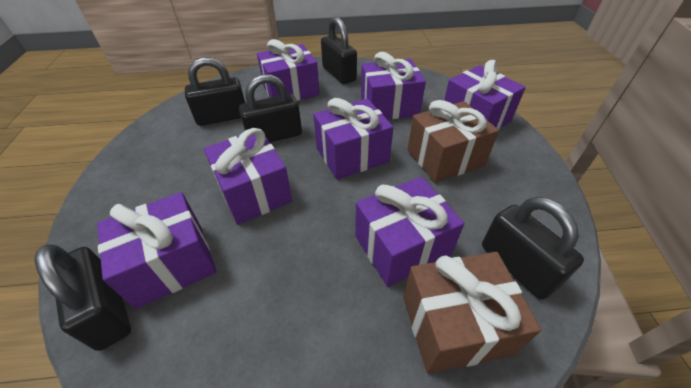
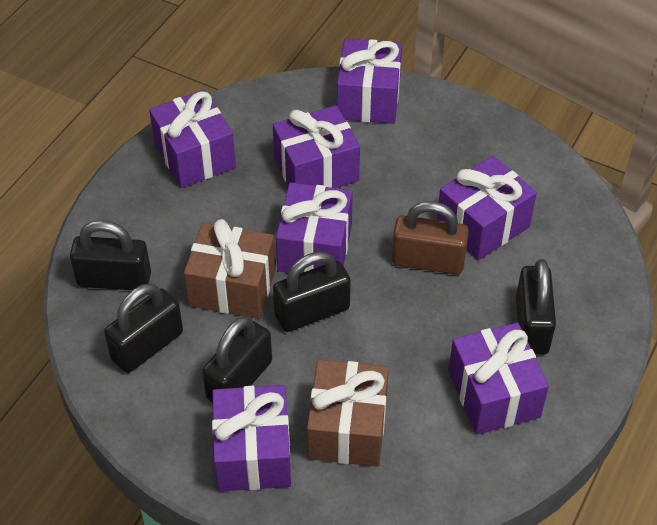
brown padlock: 0 -> 1

